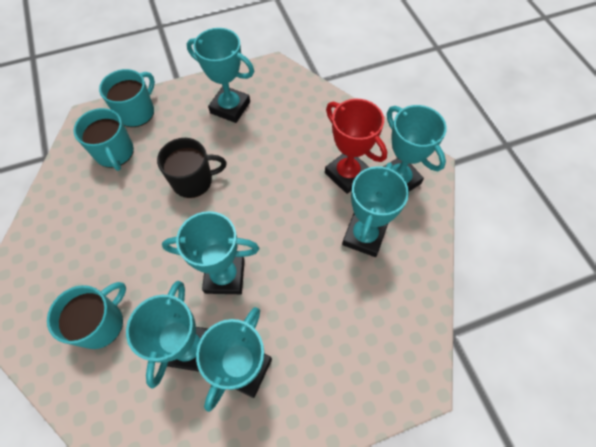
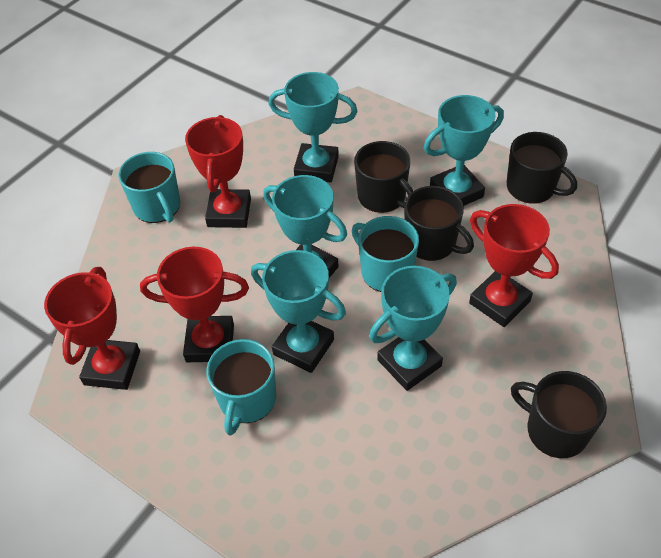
black mug: 1 -> 4
red trophy: 1 -> 4
turquoise trophy: 6 -> 5

